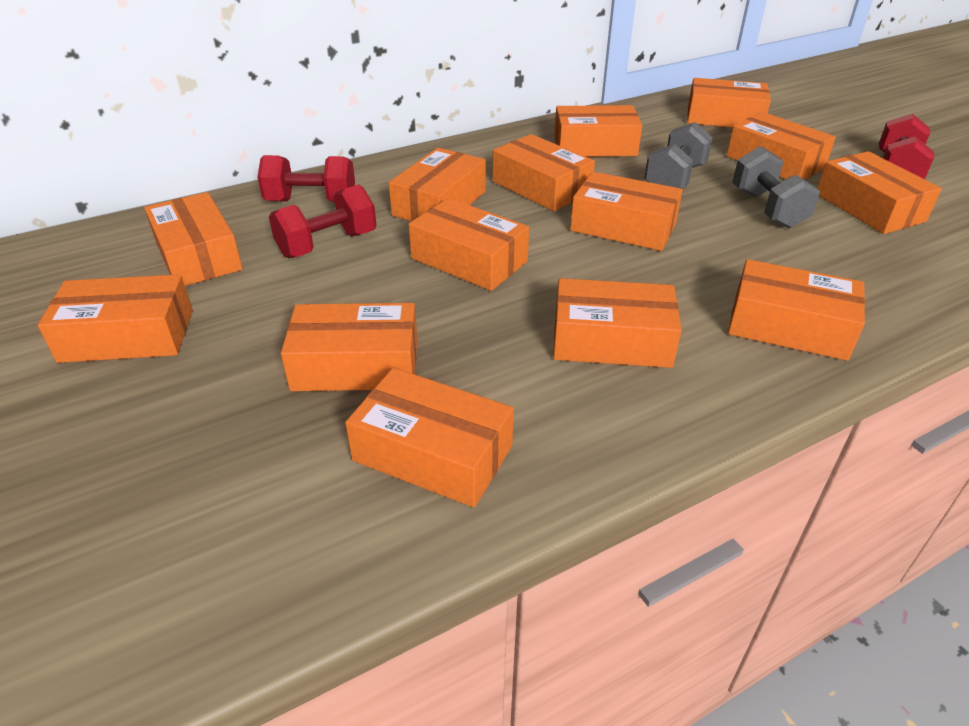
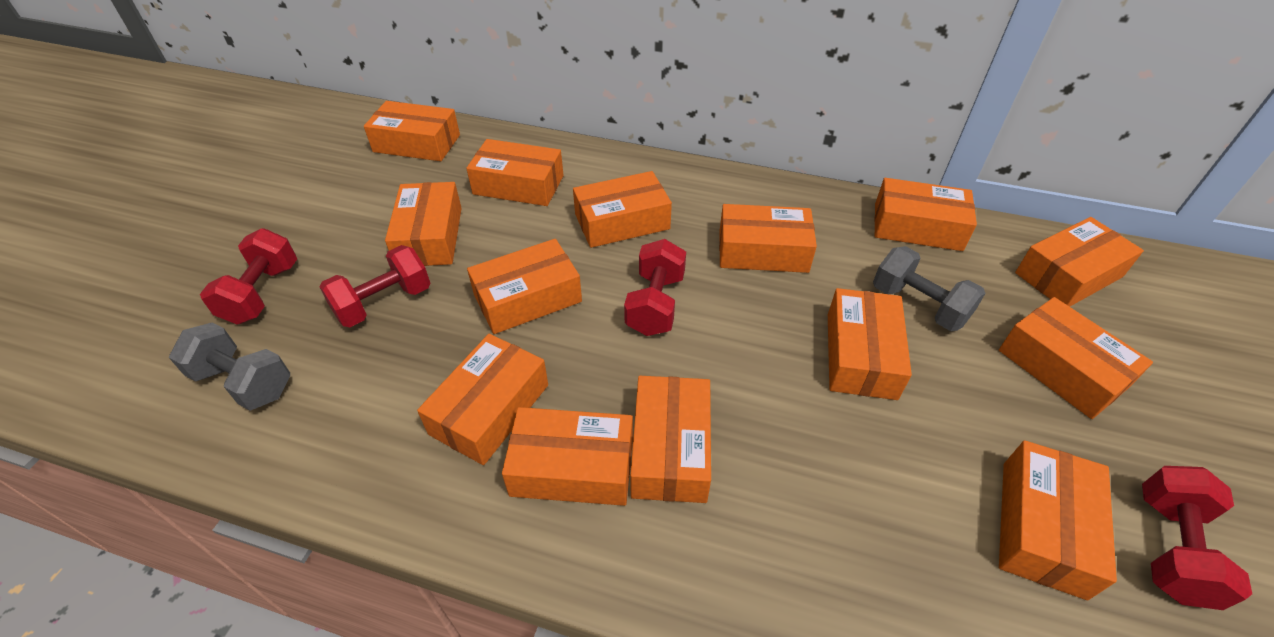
red dumbbell: 3 -> 4

